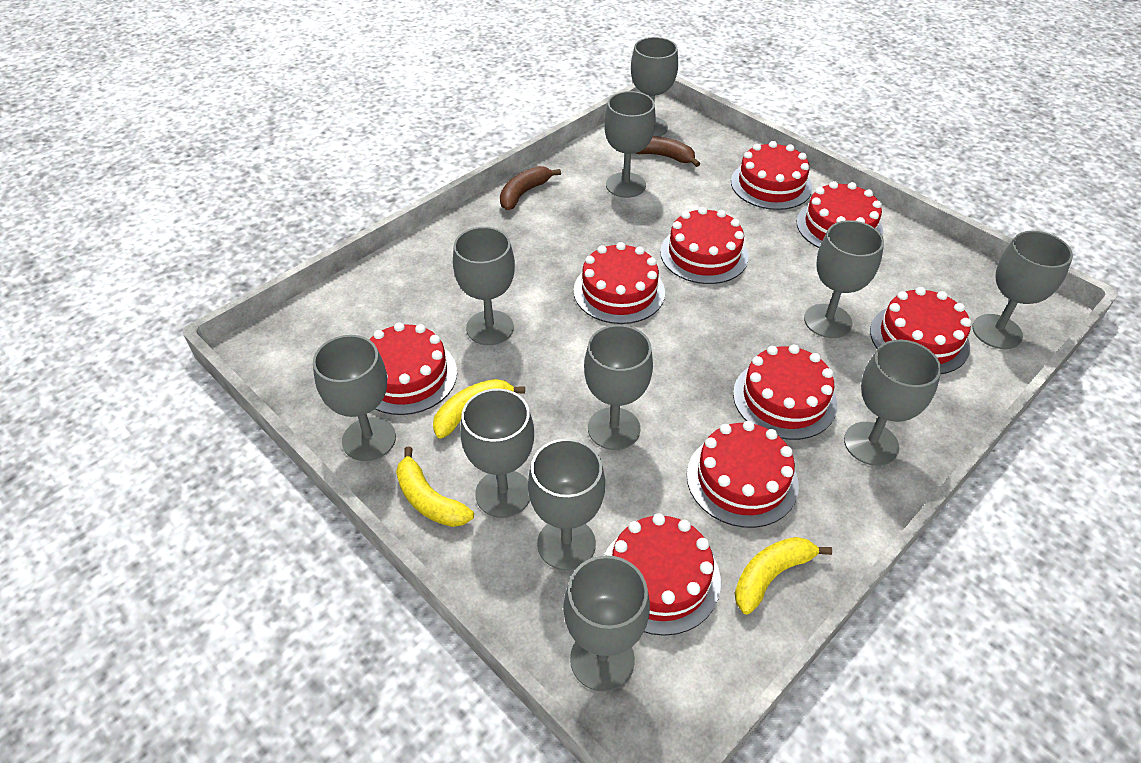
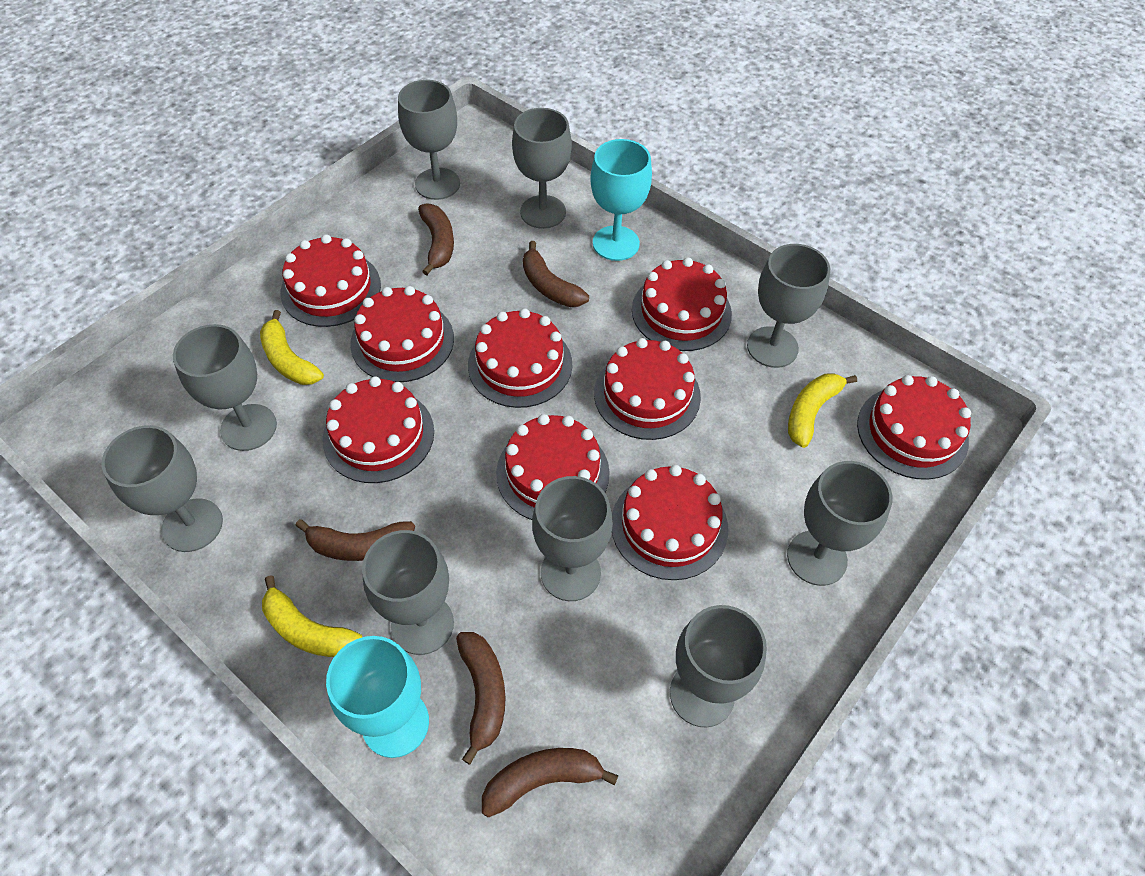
brown banana: 2 -> 5
grey goblet: 11 -> 9
turquoise goblet: 0 -> 2

